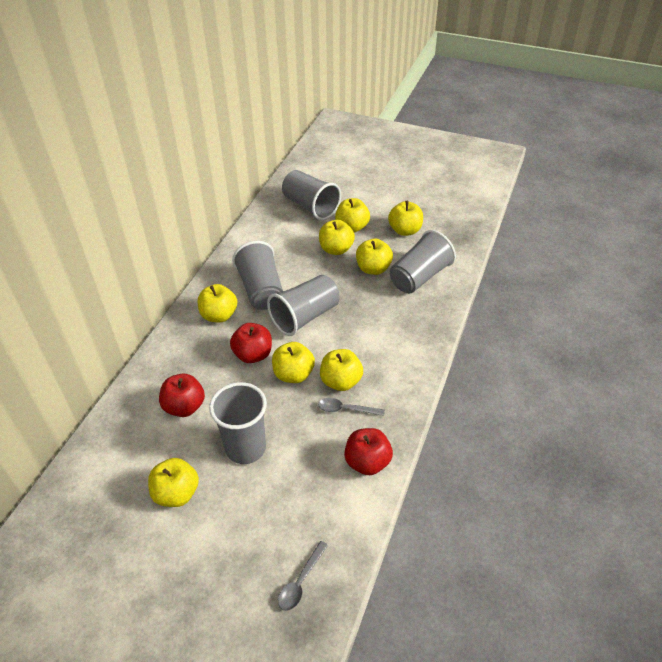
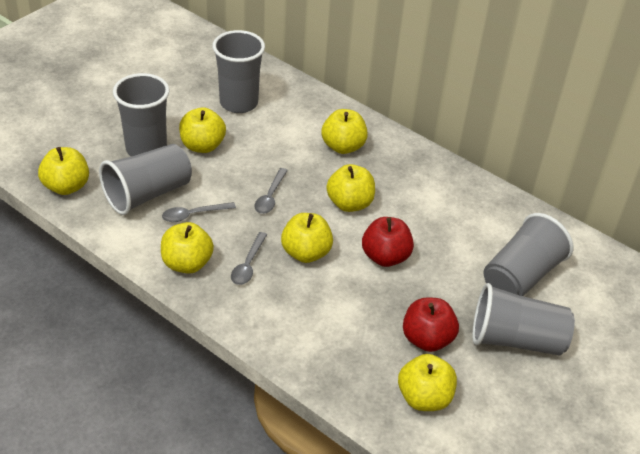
grey spoon: 2 -> 3
red apple: 3 -> 2
yellow apple: 8 -> 7

